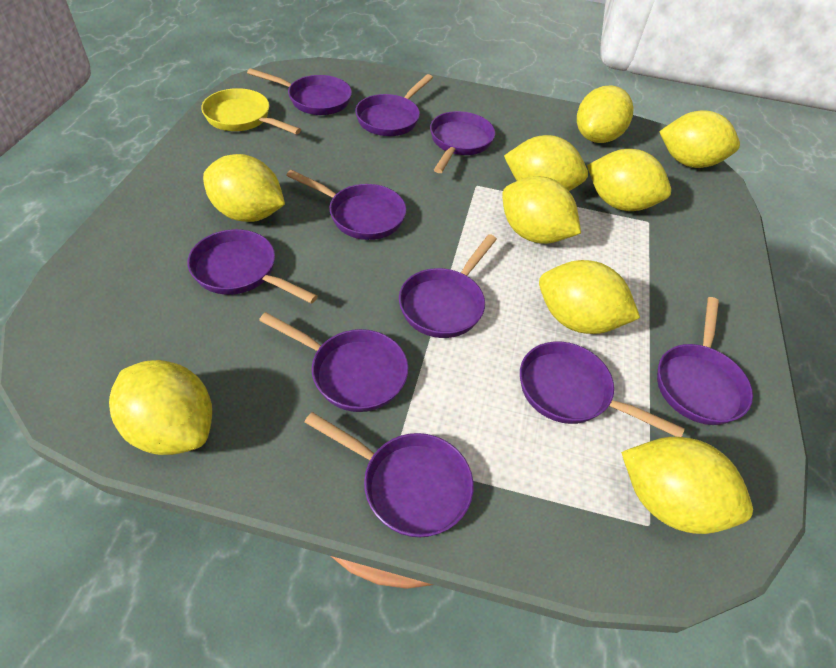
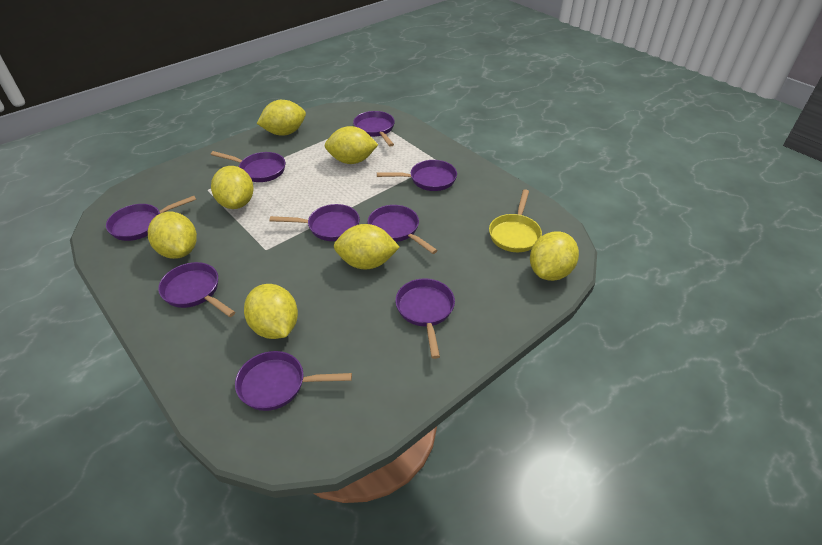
purple pan: 10 -> 9
yellow lemon: 9 -> 7

